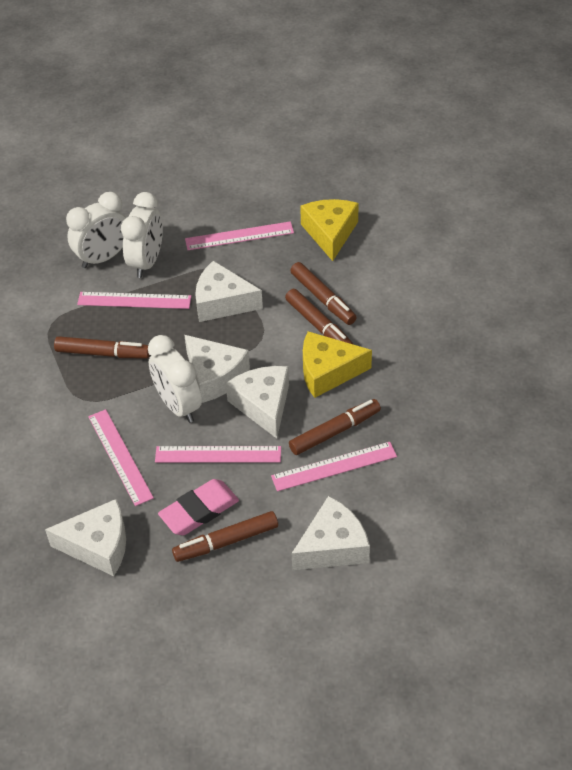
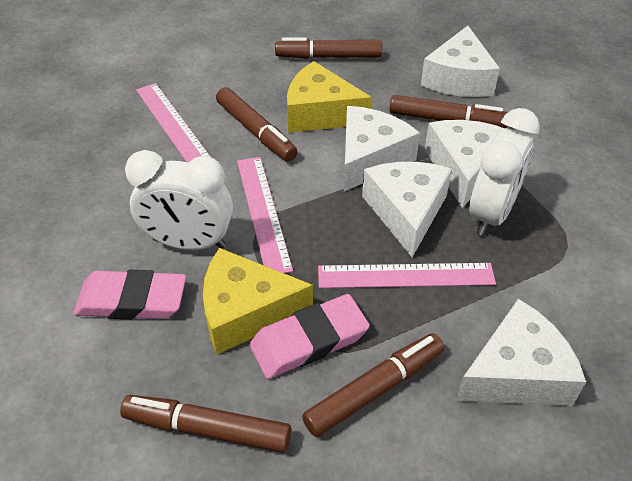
pink eraser: 1 -> 2
pink ruler: 5 -> 3
white clock: 3 -> 2

